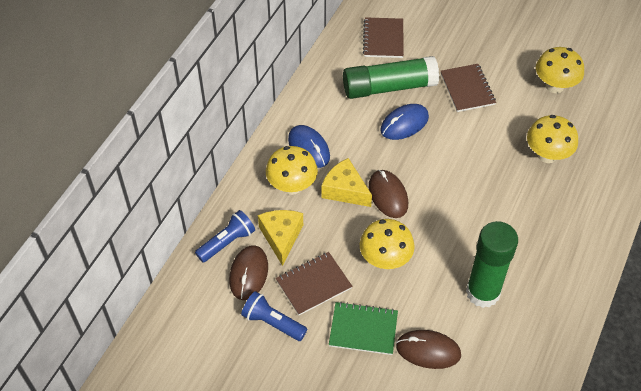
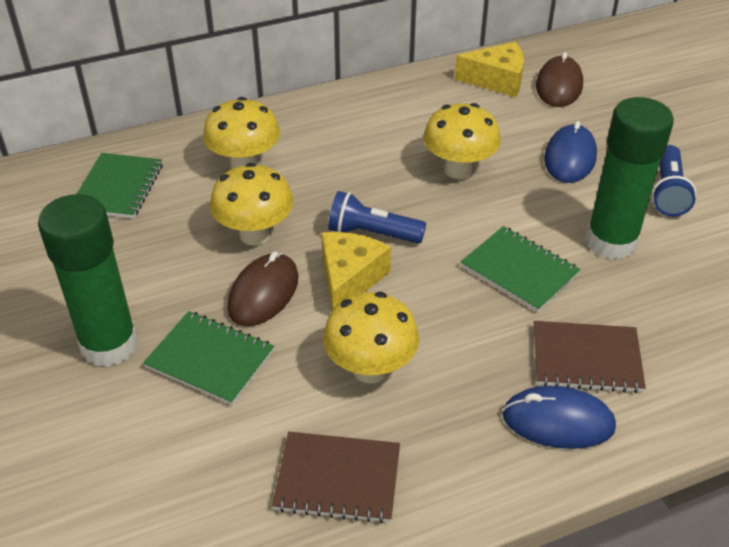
brown mouse: 3 -> 2
brown notebook: 3 -> 2
green notebook: 1 -> 3

